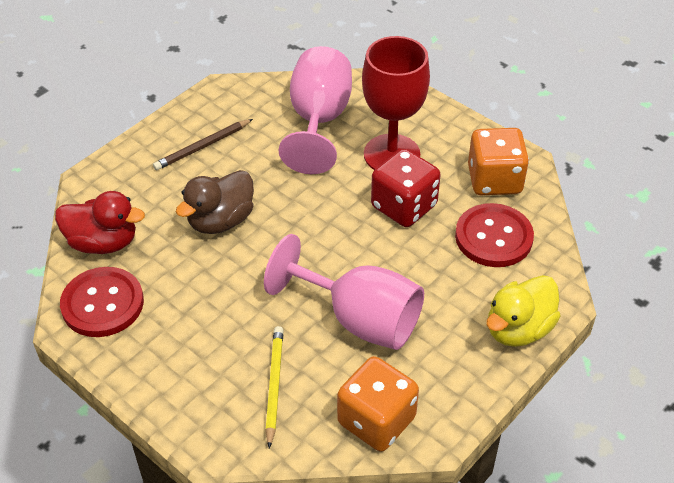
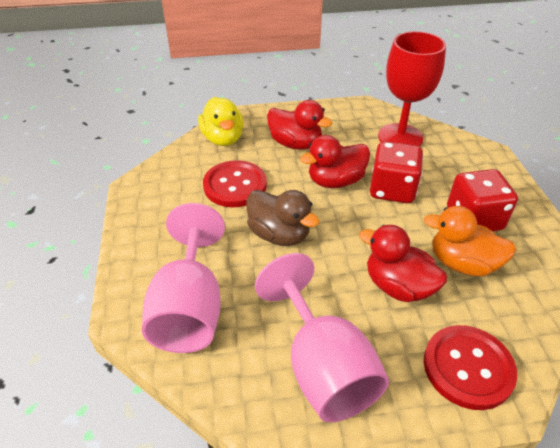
brown pencil: 1 -> 0
orange dice: 2 -> 0
orange duck: 0 -> 1
red dice: 1 -> 2
red duck: 1 -> 3
yellow pencil: 1 -> 0

